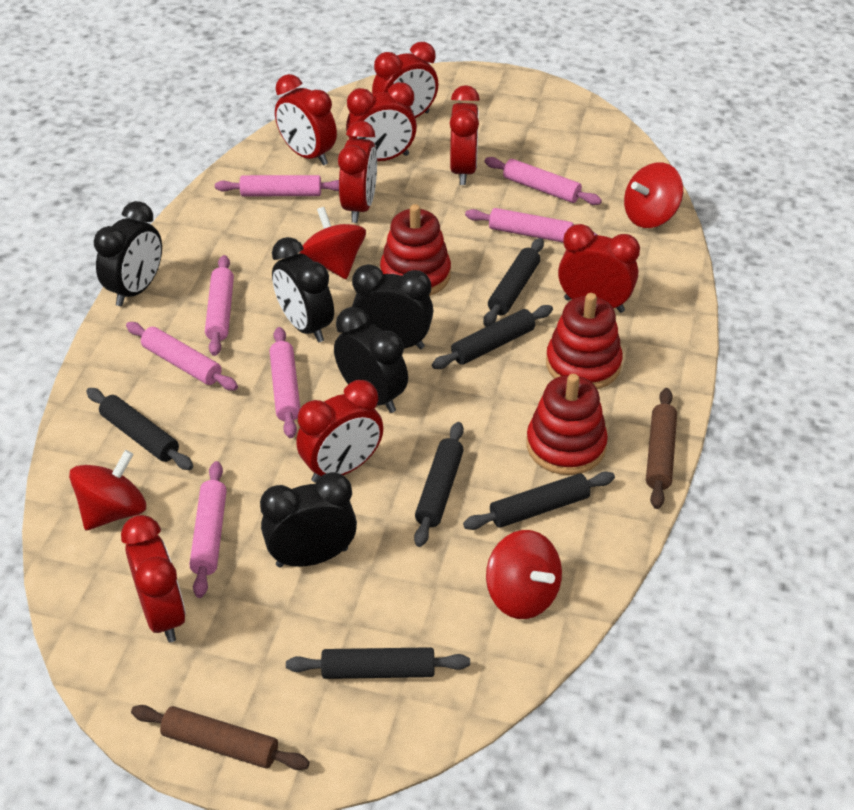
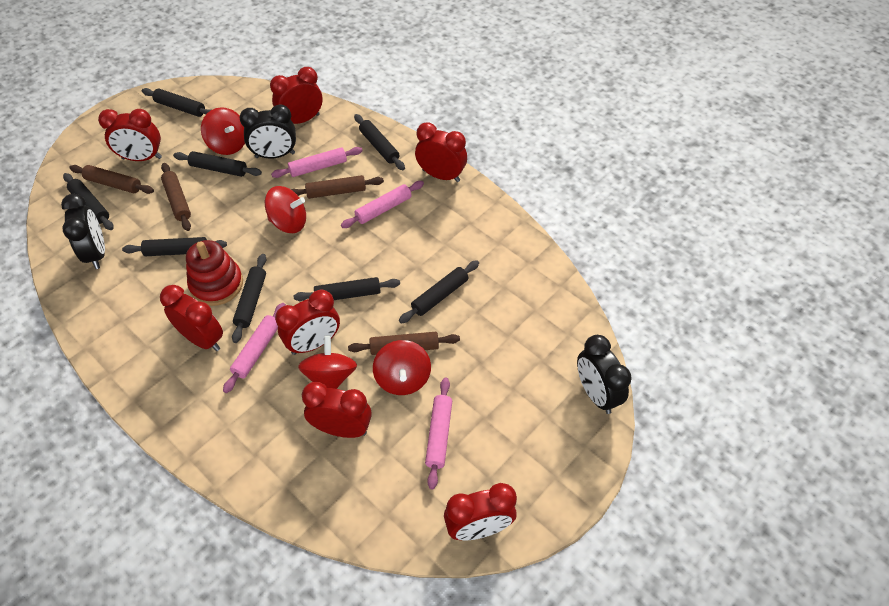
black clock: 5 -> 3
black rolling pin: 6 -> 8
brown rolling pin: 2 -> 4
pink rolling pin: 7 -> 4
red clock: 8 -> 7
red stacking toy: 3 -> 1

